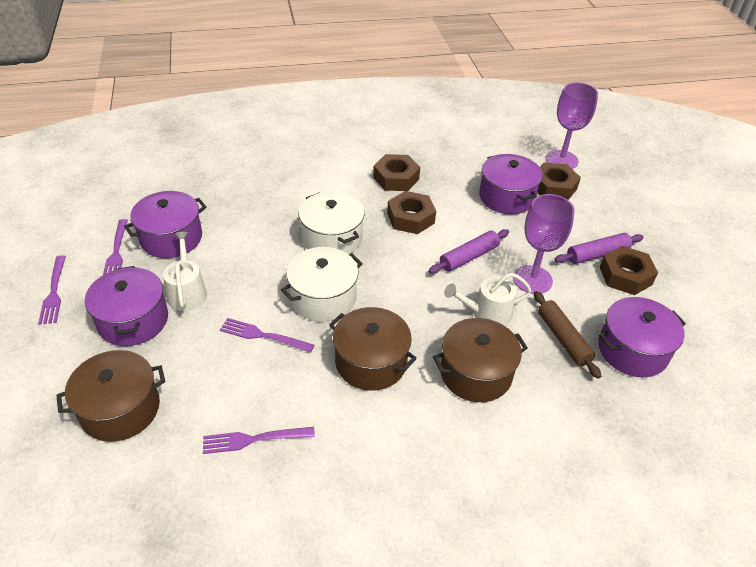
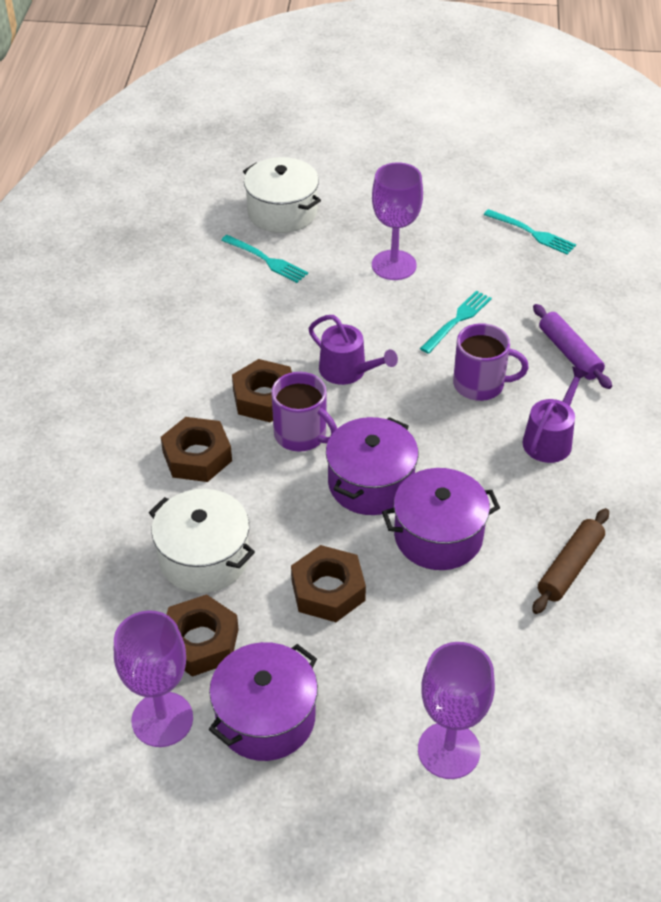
brown pot: 3 -> 0
purple fork: 4 -> 0
purple goblet: 2 -> 3
purple mug: 0 -> 2
purple pot: 4 -> 3
purple rolling pin: 2 -> 1
purple watering can: 0 -> 2
turquoise fork: 0 -> 3
white watering can: 2 -> 0

